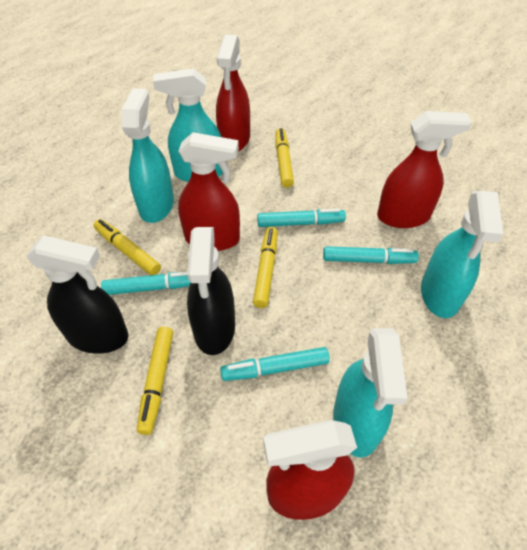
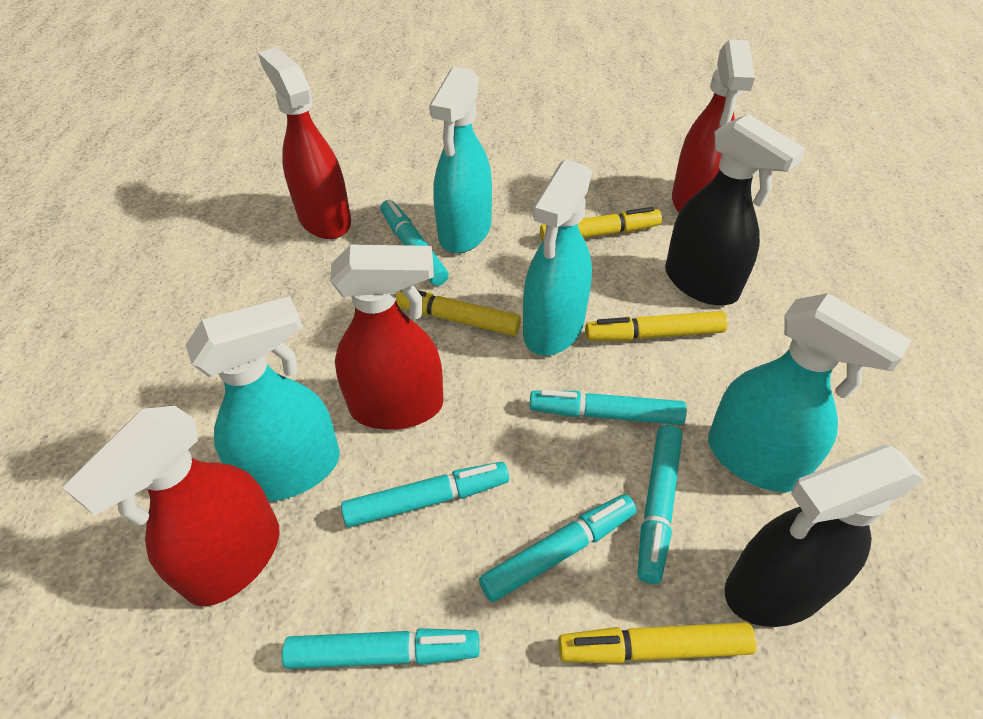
turquoise marker: 4 -> 6

